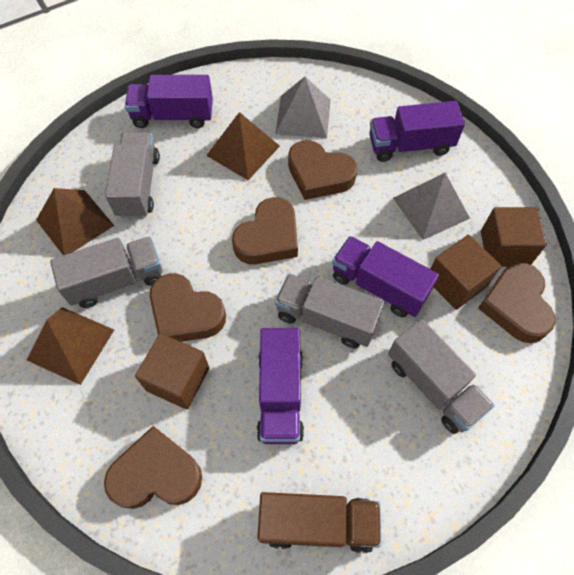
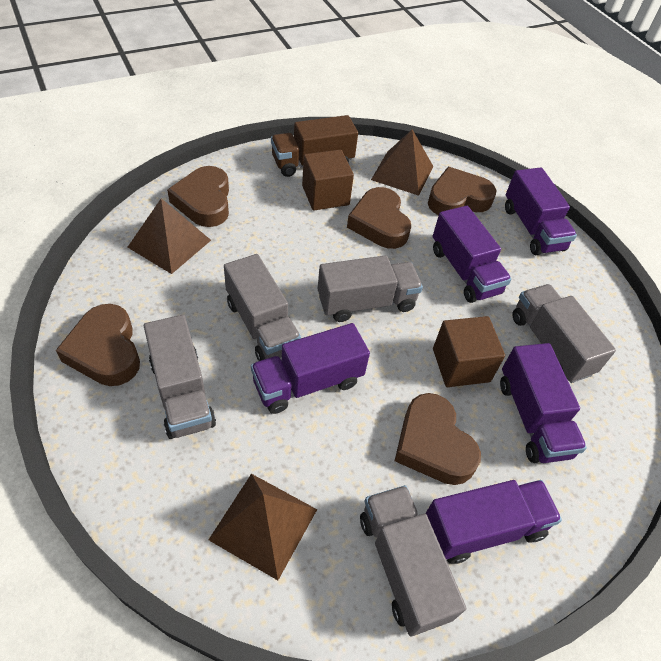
brown cube: 3 -> 2
grey pyramid: 2 -> 0
grey truck: 4 -> 5
purple truck: 4 -> 5

